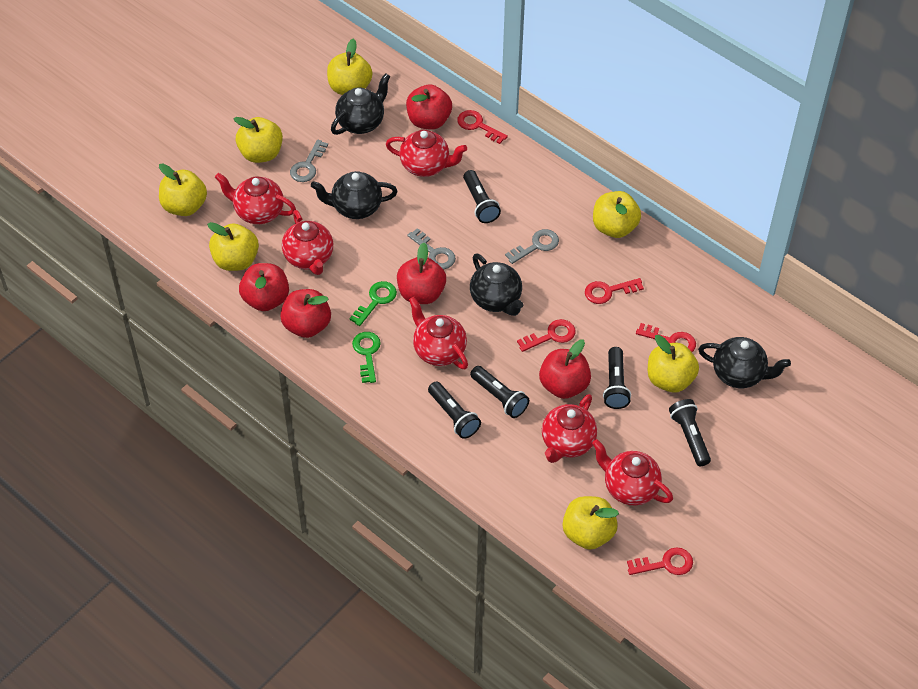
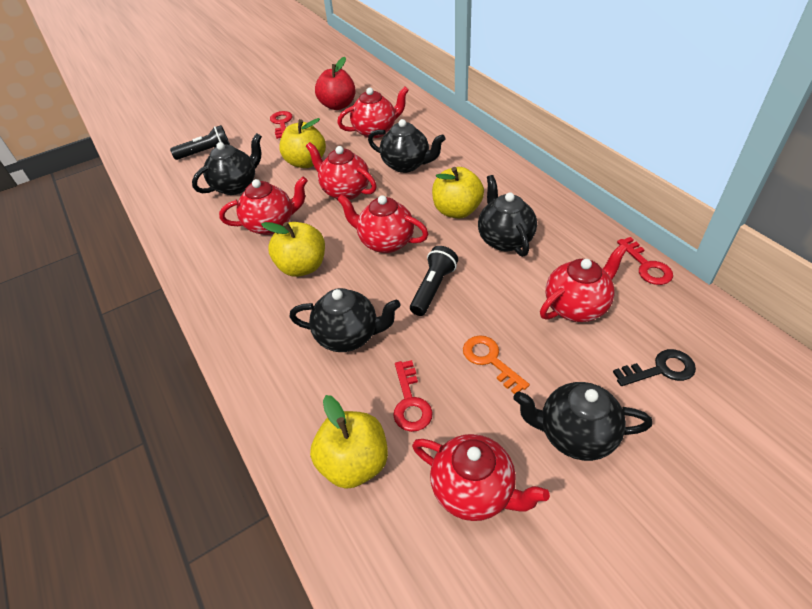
black flashlight: 5 -> 2
black key: 0 -> 1
black teapot: 4 -> 5
green key: 2 -> 0
grey key: 3 -> 0
orange key: 0 -> 1
red apple: 5 -> 1
red key: 5 -> 3
yellow apple: 7 -> 4

